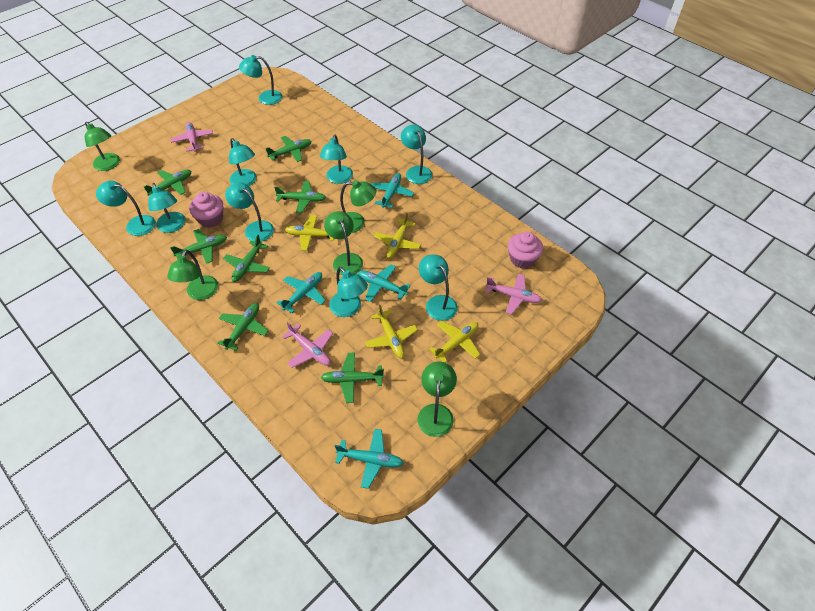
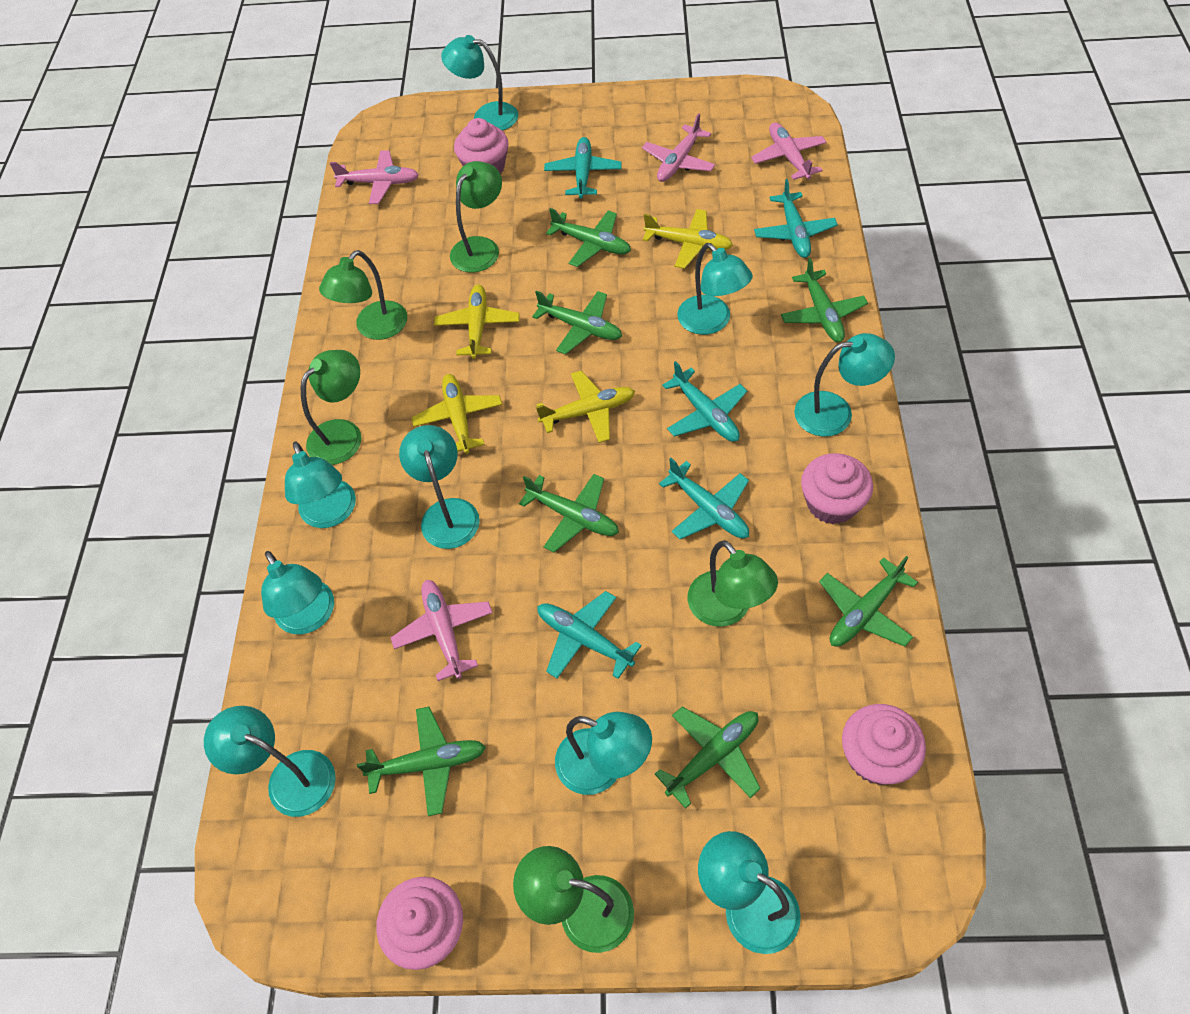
pink cupcake: 2 -> 4
pink plane: 3 -> 4
turquoise plane: 4 -> 5

